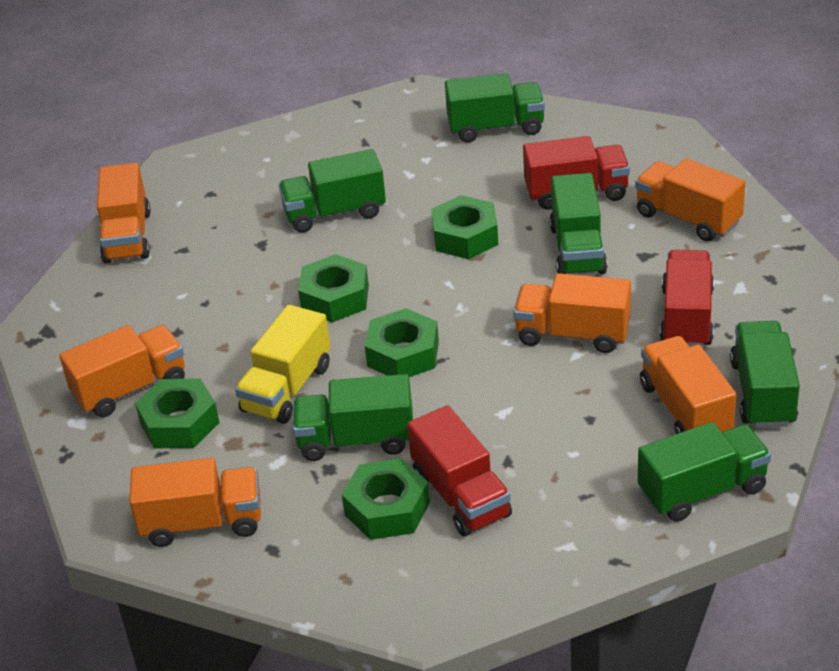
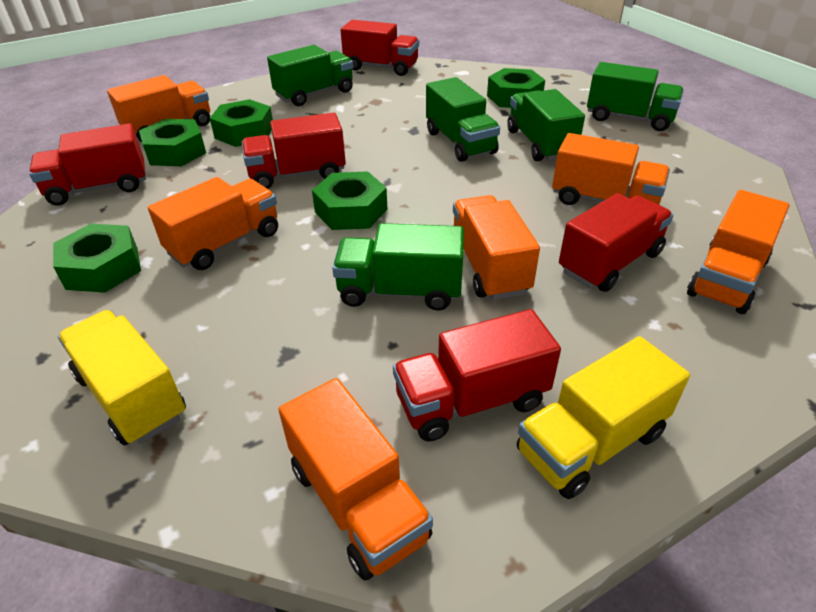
green truck: 6 -> 5
red truck: 3 -> 5
yellow truck: 1 -> 2

